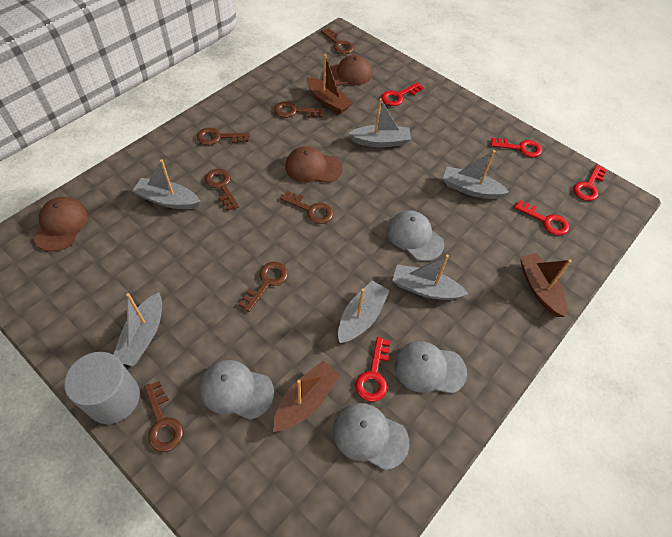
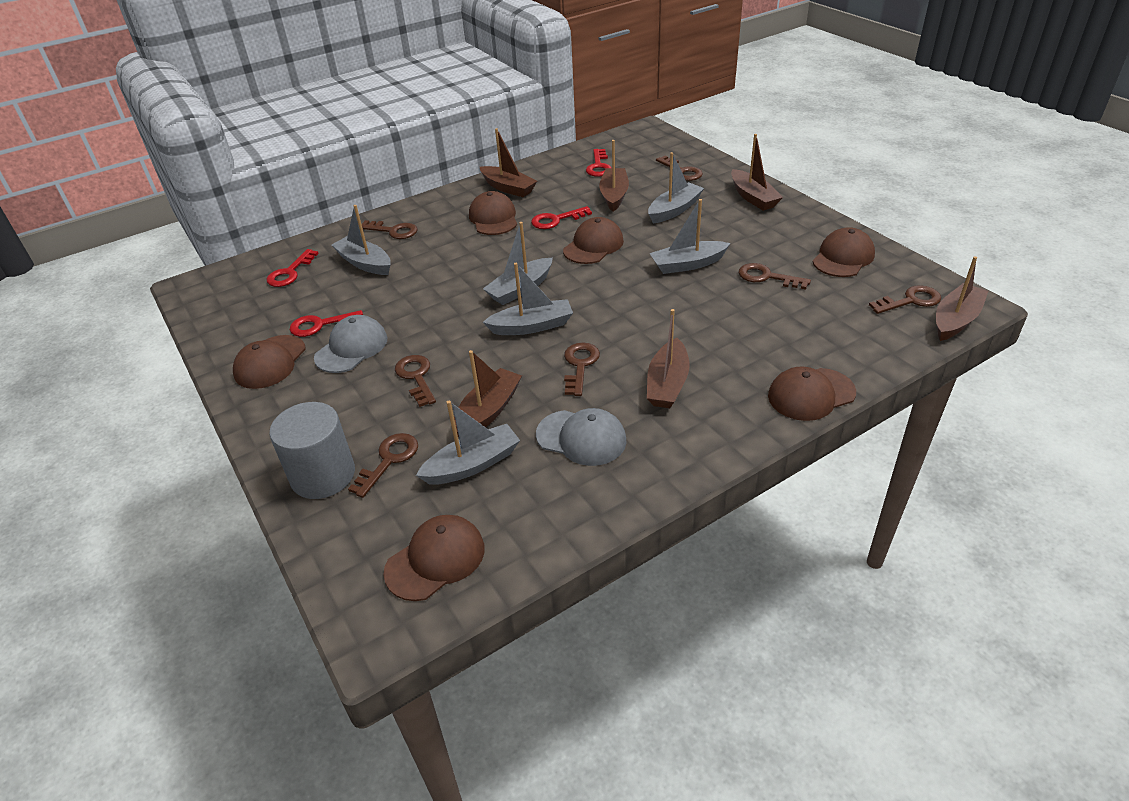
brown boat: 3 -> 6
brown cap: 3 -> 6
grey cap: 4 -> 2
red key: 5 -> 4

